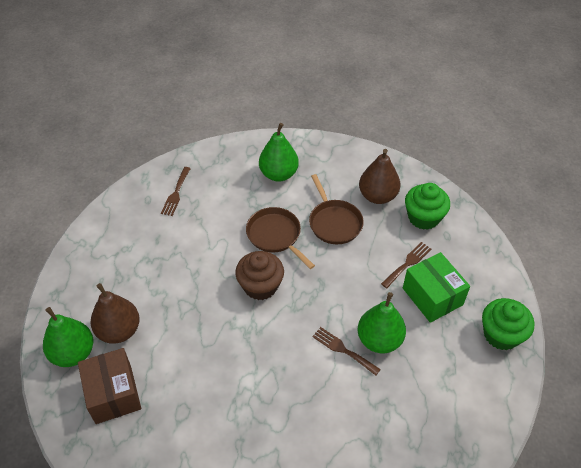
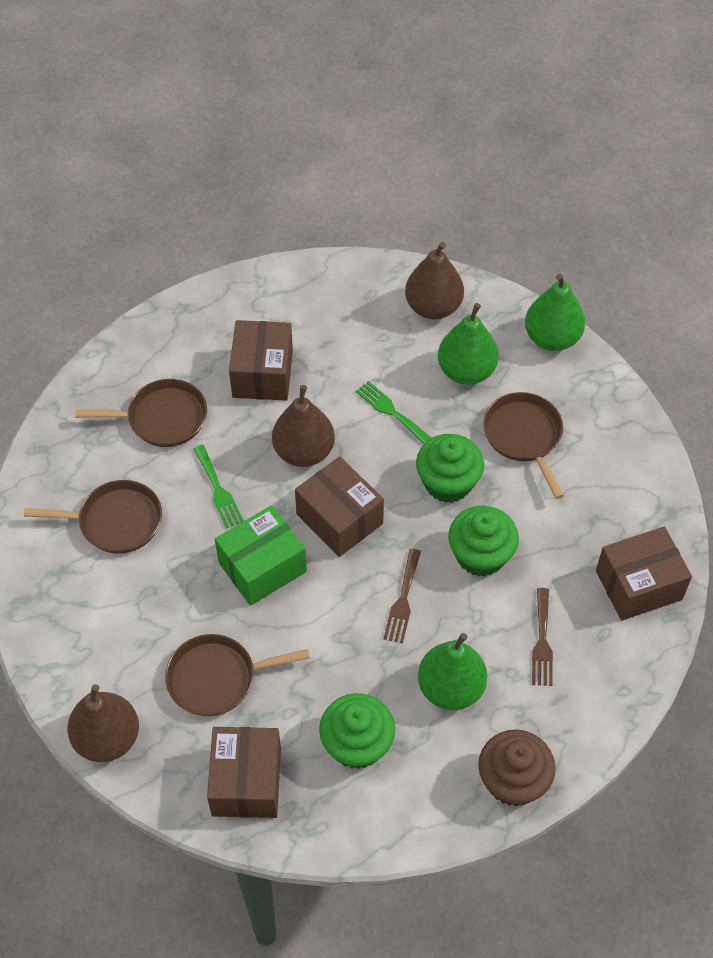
brown box: 1 -> 4
brown fork: 3 -> 2
brown pan: 2 -> 4
brown pear: 2 -> 3
green cupcake: 2 -> 3
green fork: 0 -> 2

